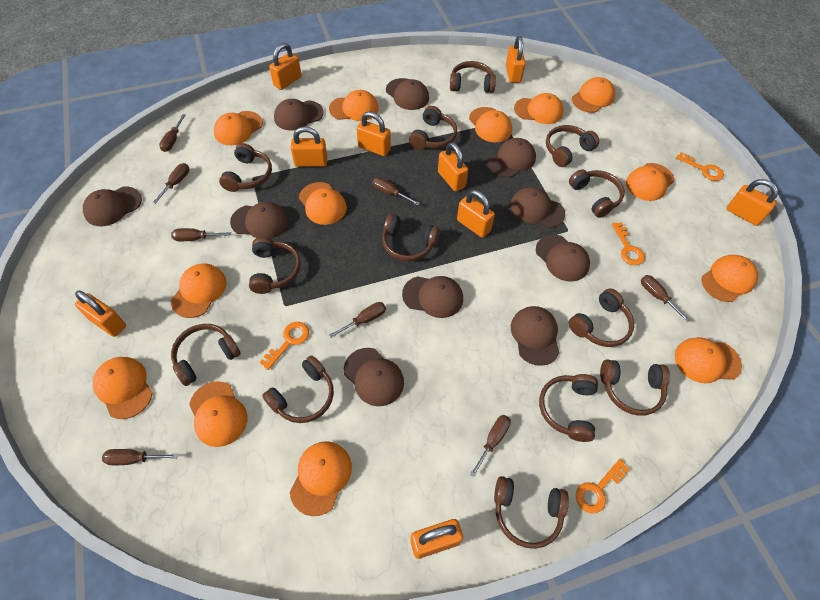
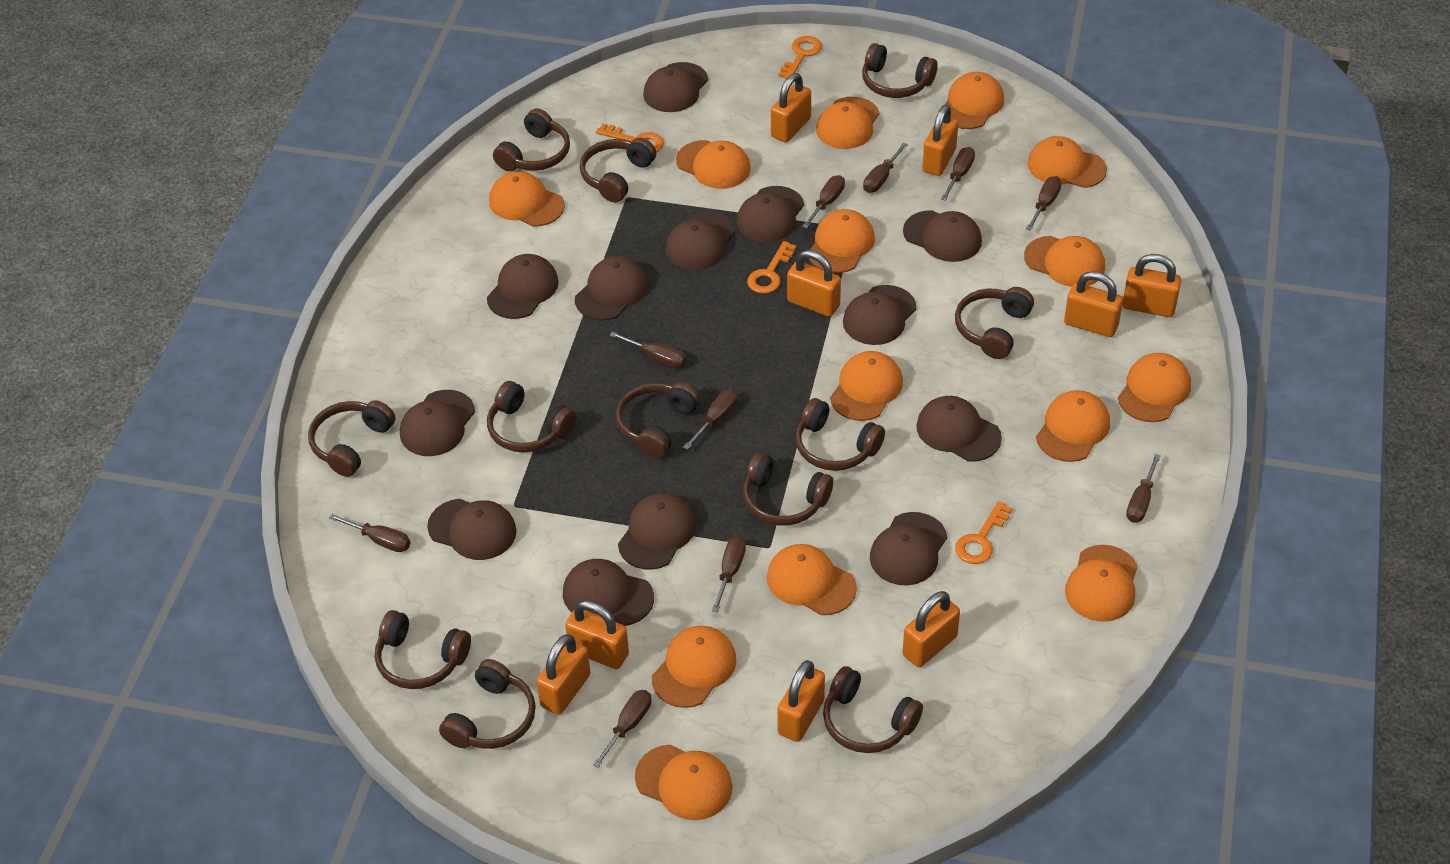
brown cap: 10 -> 13
brown headphones: 13 -> 12
brown screwdriver: 8 -> 10
orange cap: 13 -> 14

